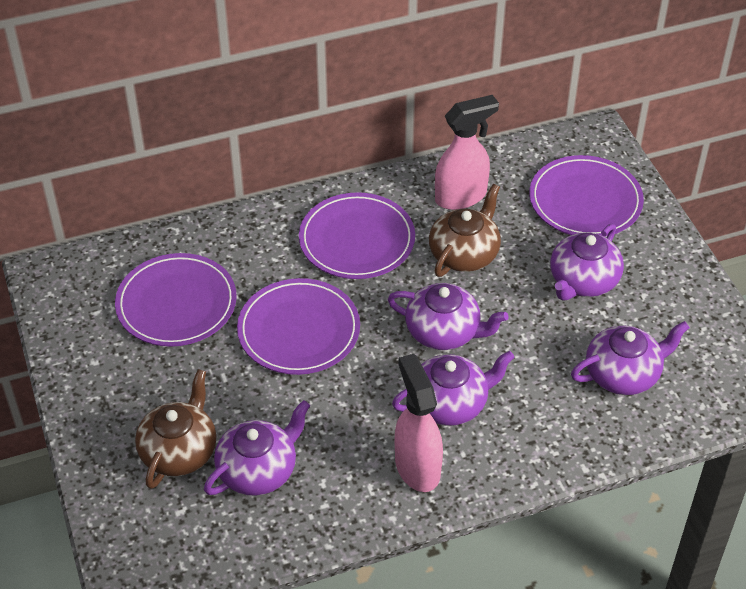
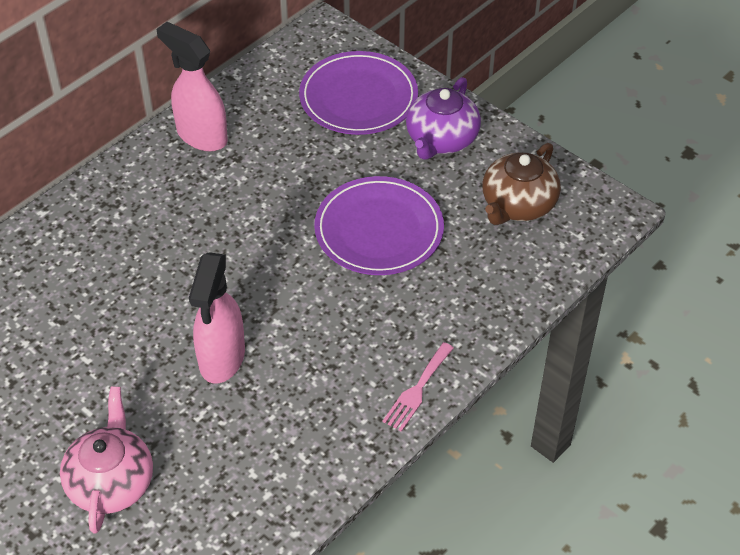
brown teapot: 2 -> 1
pink fork: 0 -> 1
pink teapot: 0 -> 1
purple plate: 4 -> 2
purple teapot: 5 -> 1

